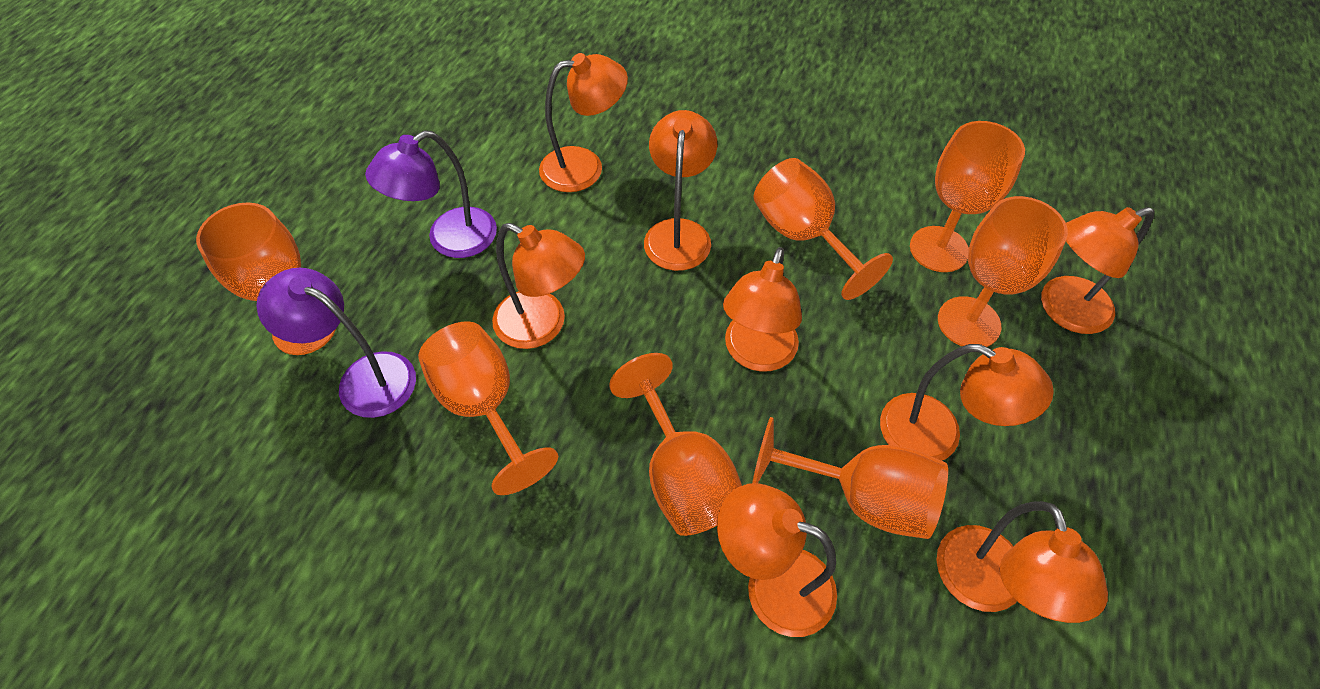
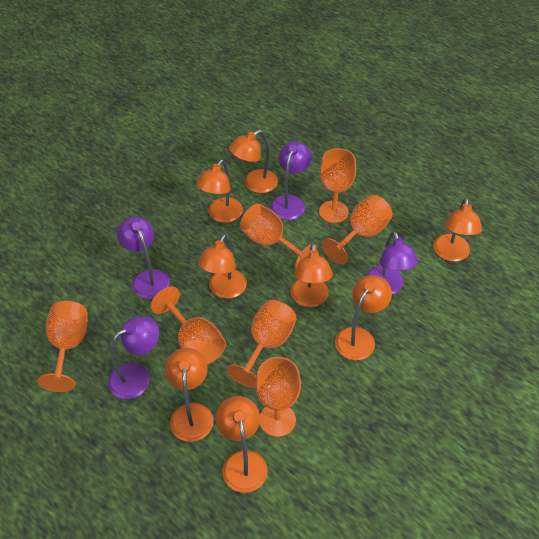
purple lamp: 2 -> 4

